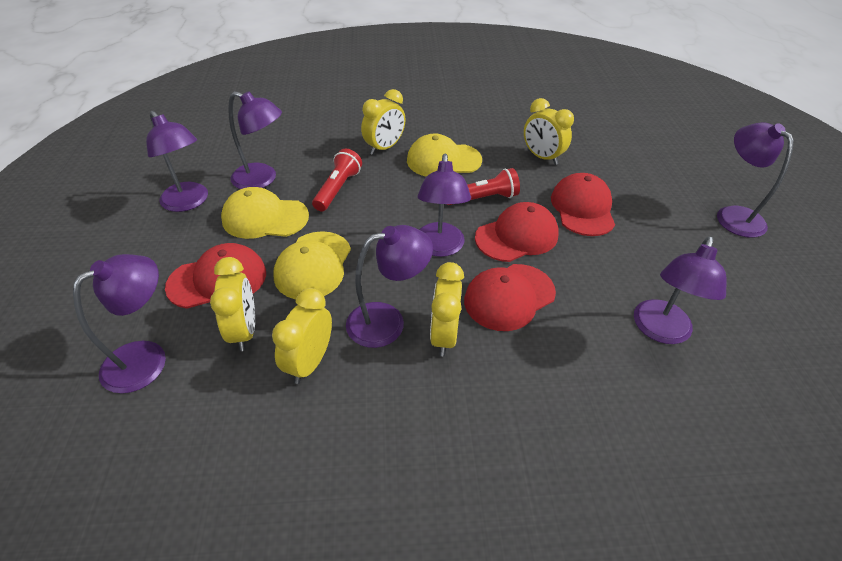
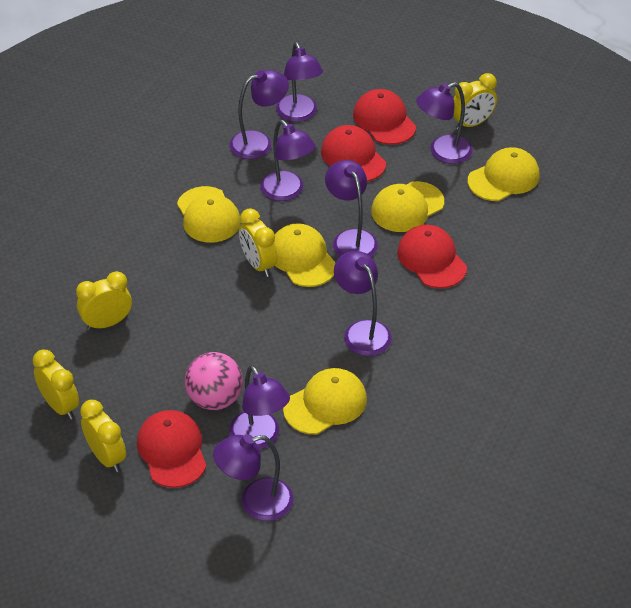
pink ball: 0 -> 1
purple lamp: 7 -> 8
red flashlight: 2 -> 0
yellow cap: 3 -> 5

